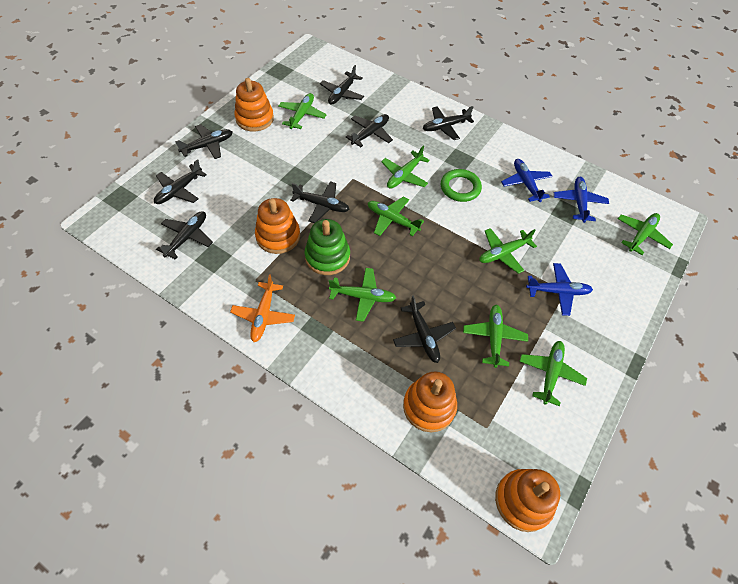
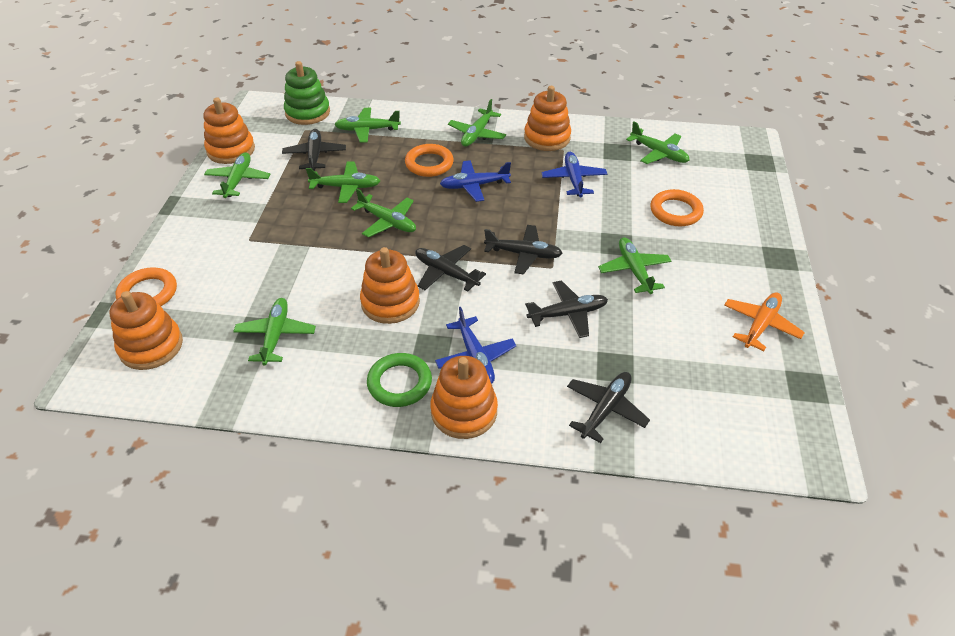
black plane: 8 -> 5
orange ring: 0 -> 3
orange stacking toy: 4 -> 5

